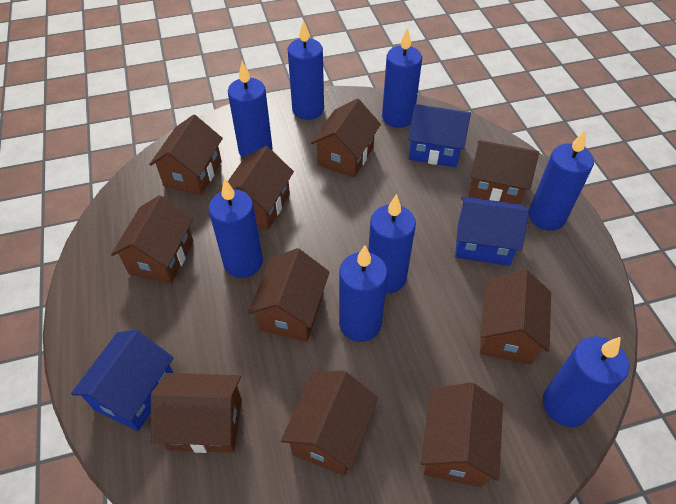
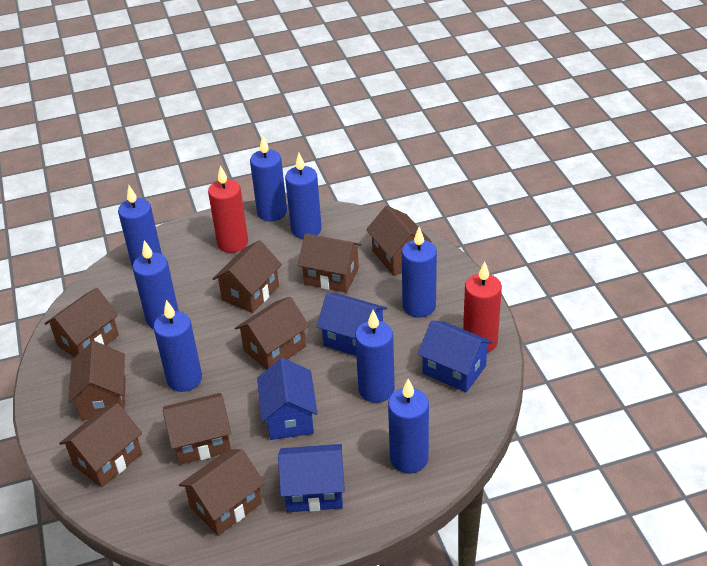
blue house: 3 -> 4
brown house: 10 -> 9
red candle: 0 -> 2

